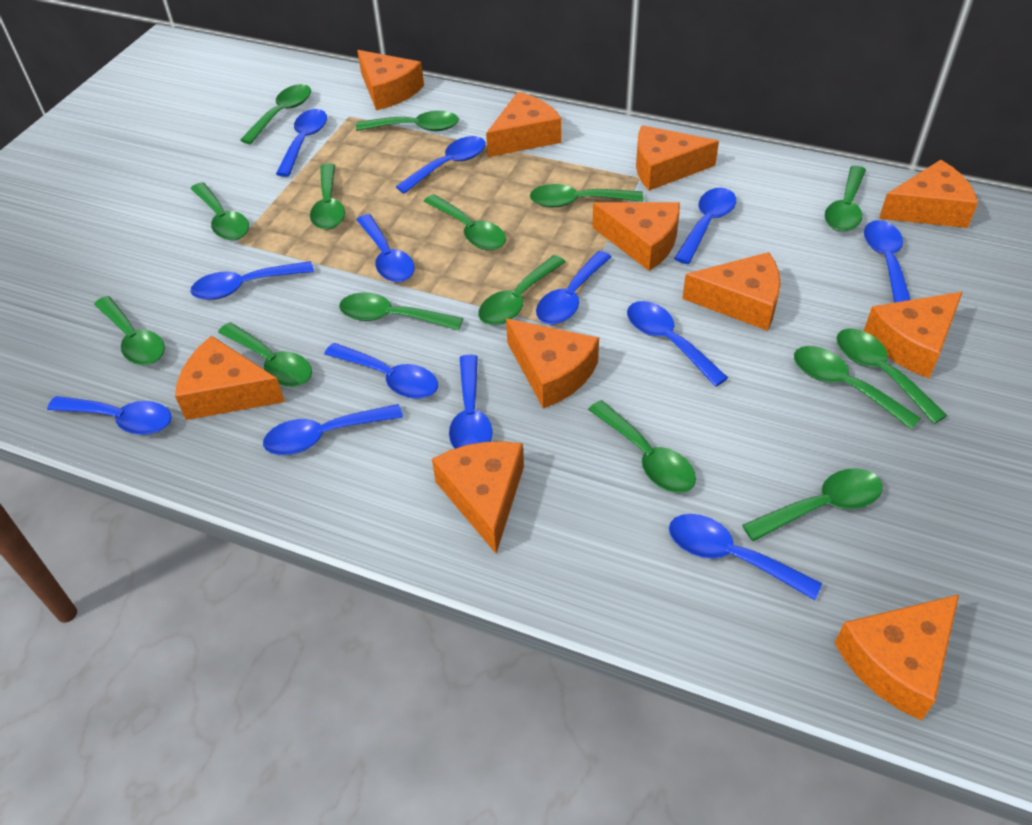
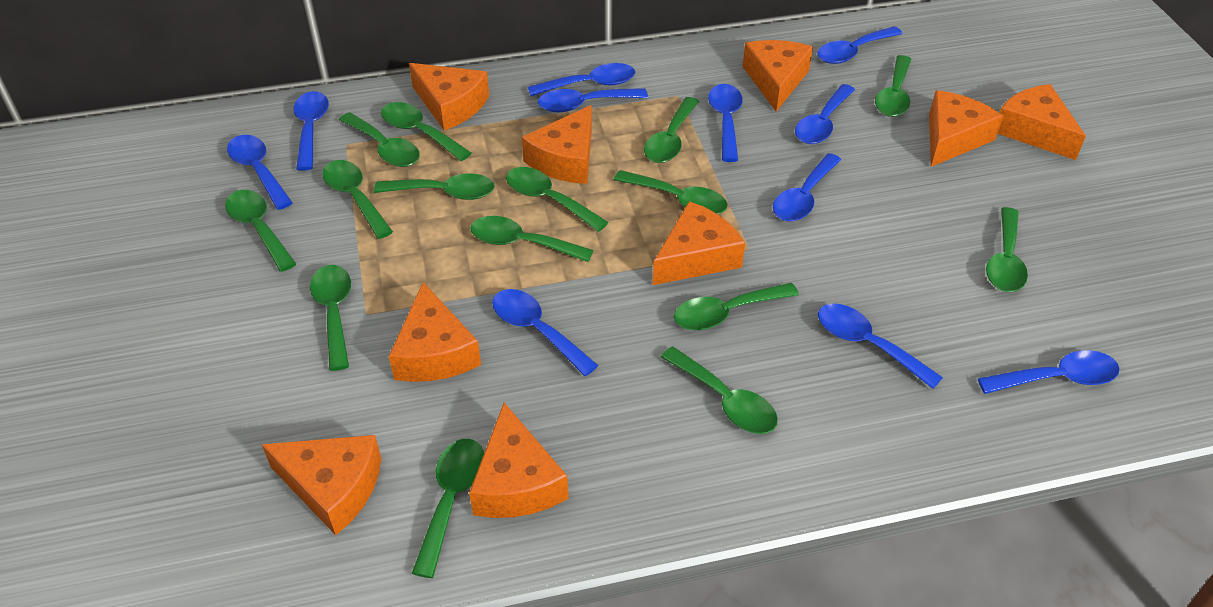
blue spoon: 13 -> 11
orange cheese: 11 -> 9

